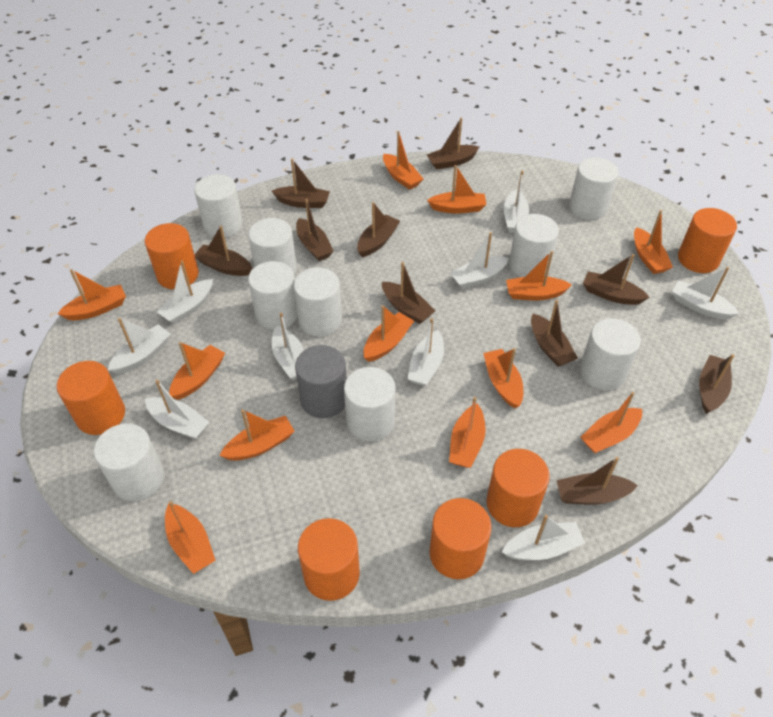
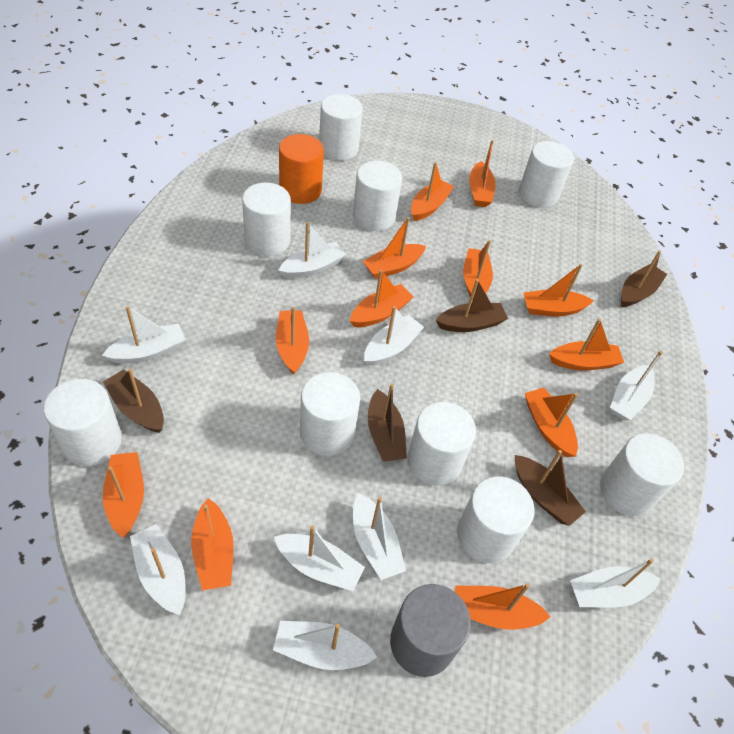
brown boat: 10 -> 5
orange cylinder: 6 -> 1

